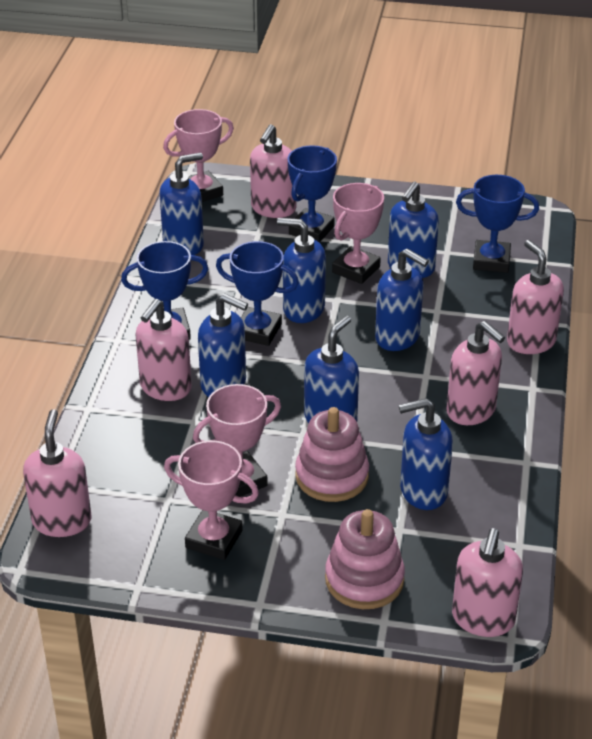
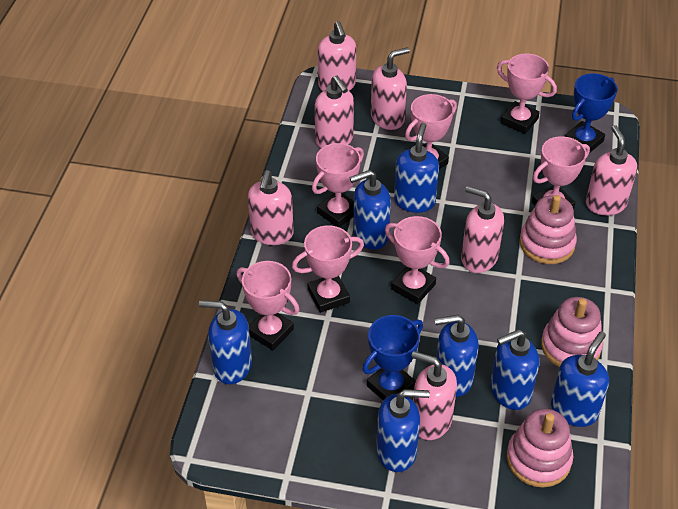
blue trophy: 4 -> 2
pink soap dispenser: 6 -> 7
pink stacking toy: 2 -> 3
pink trophy: 4 -> 7

